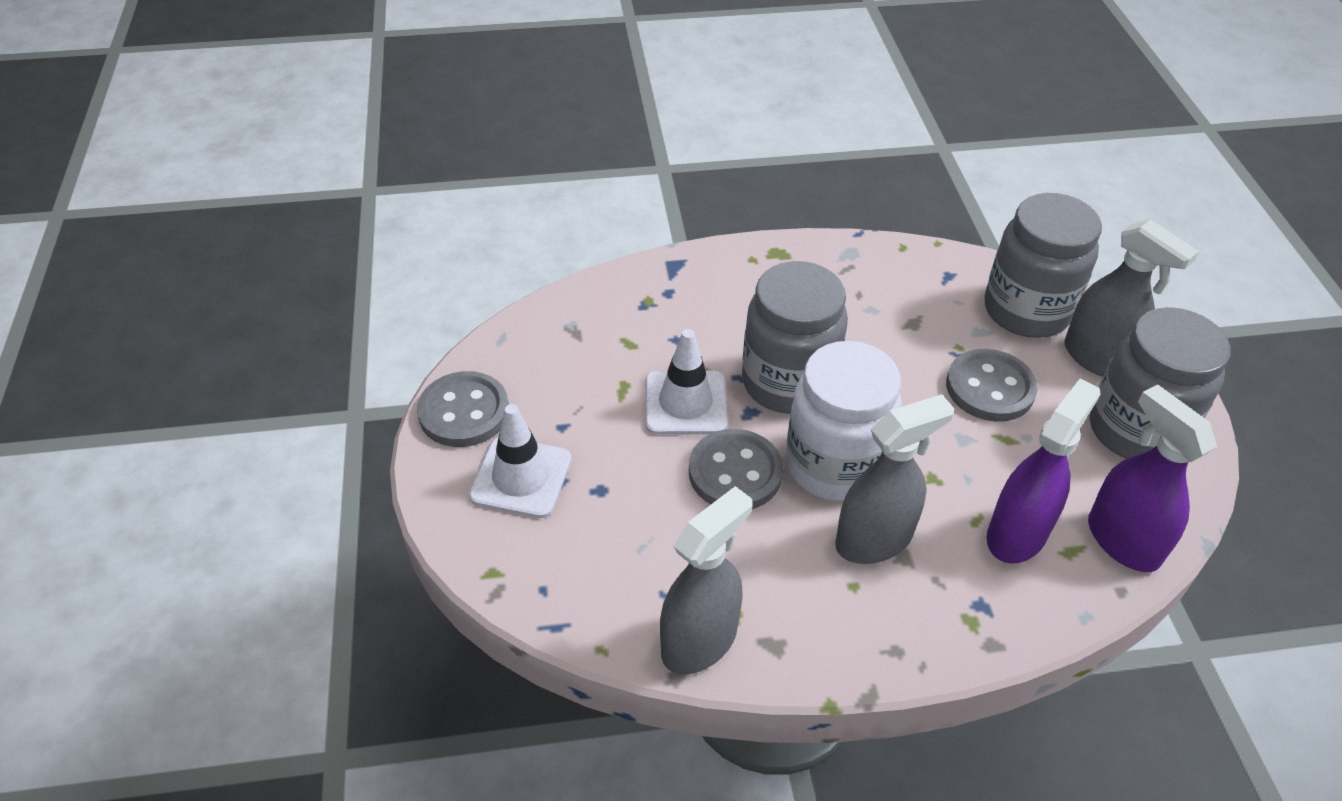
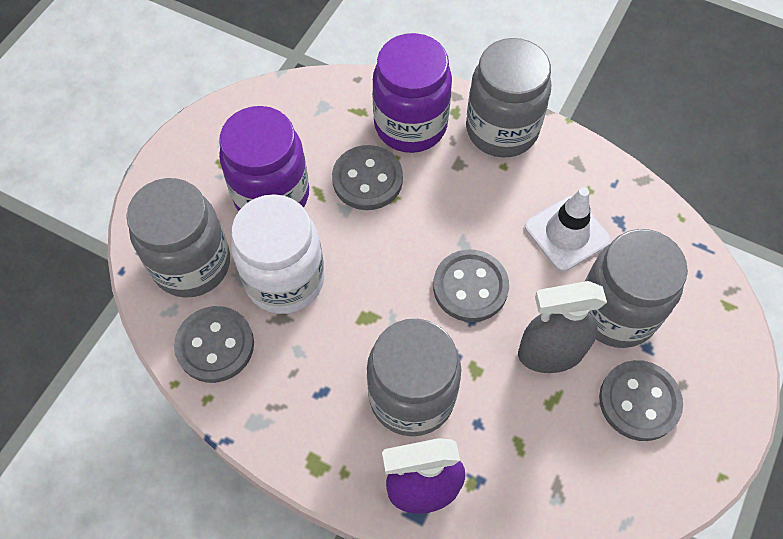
grey button: 3 -> 4
grey jar: 3 -> 4
grey spray bottle: 3 -> 1
purple jar: 0 -> 2
purple spray bottle: 2 -> 1
white traffic cone: 2 -> 1

